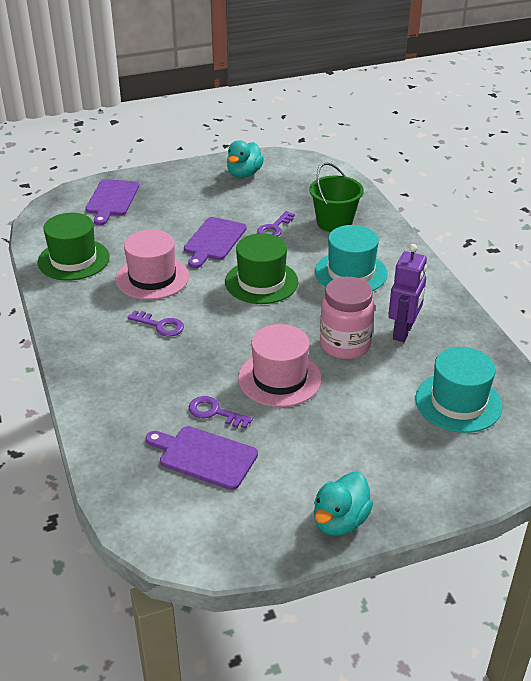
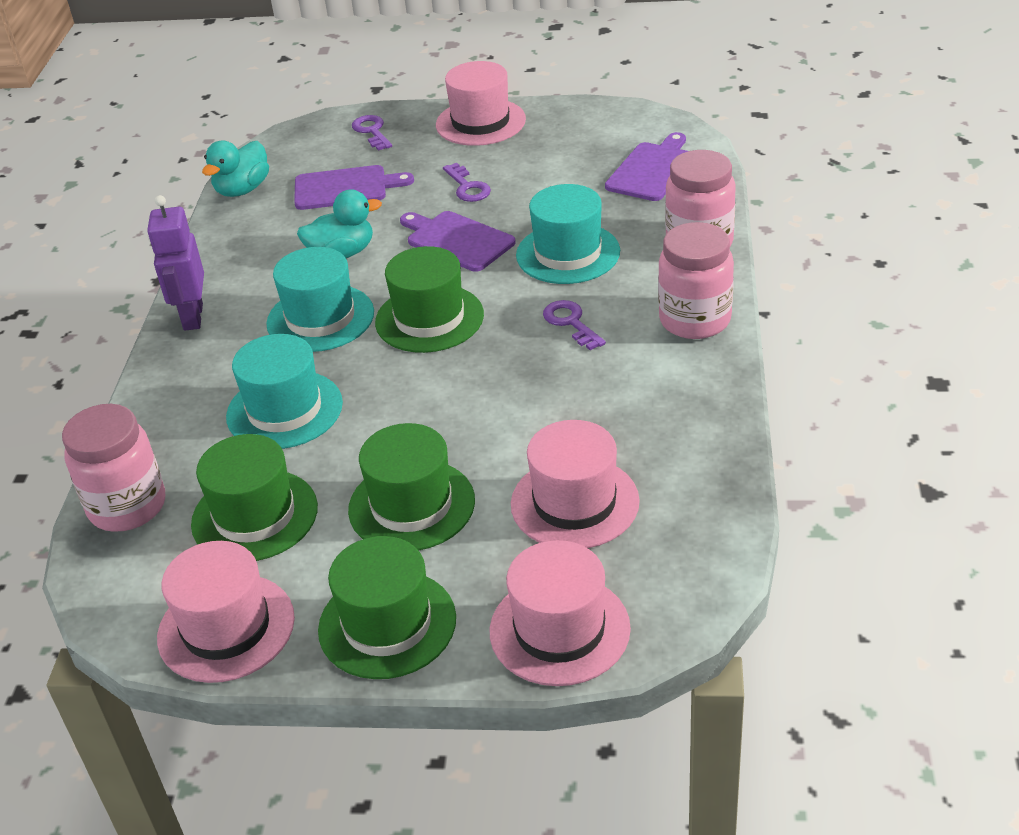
green bucket: 1 -> 0
green hat: 2 -> 4
pink hat: 2 -> 4
pink jar: 1 -> 3
turquoise hat: 2 -> 3

